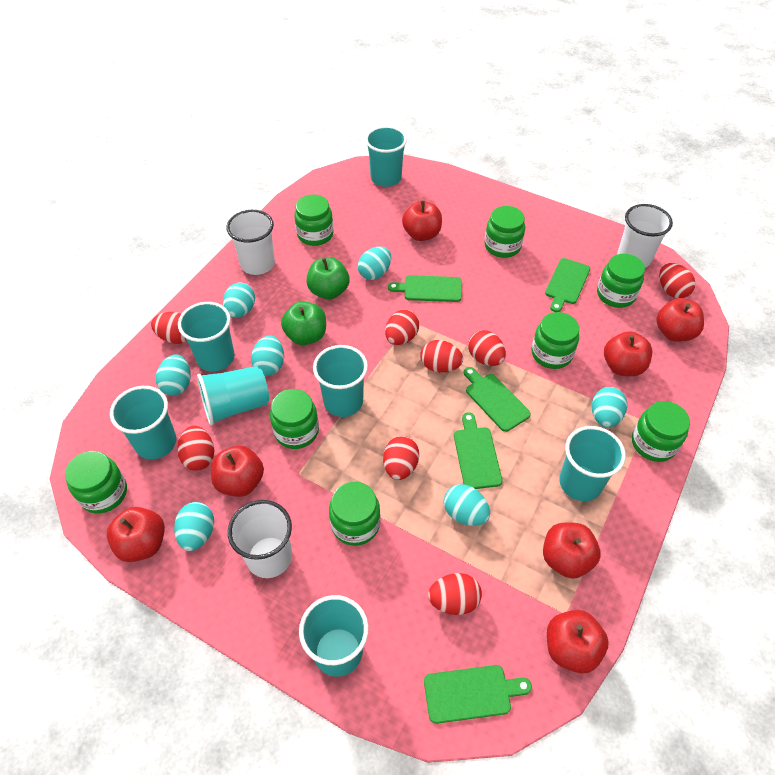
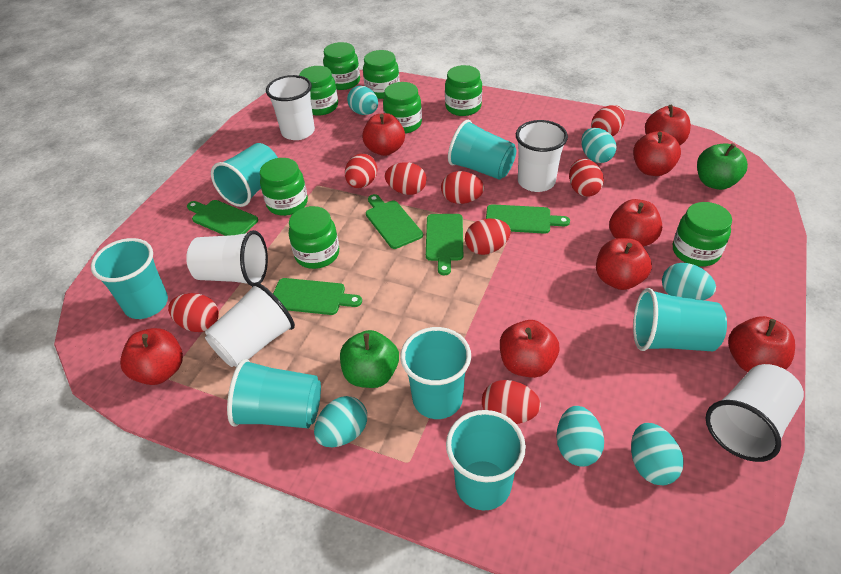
red apple: 7 -> 8
turquoise egg: 7 -> 6
white cup: 3 -> 5

